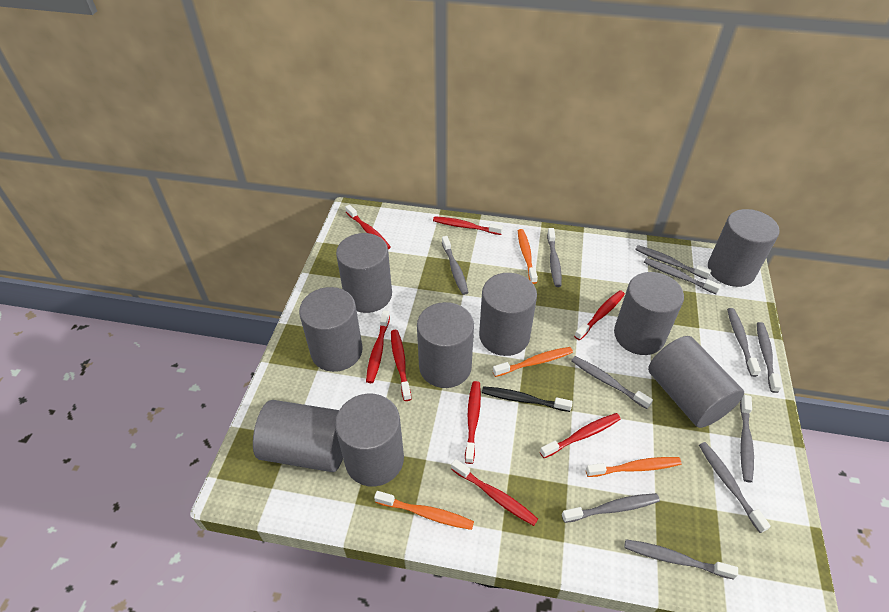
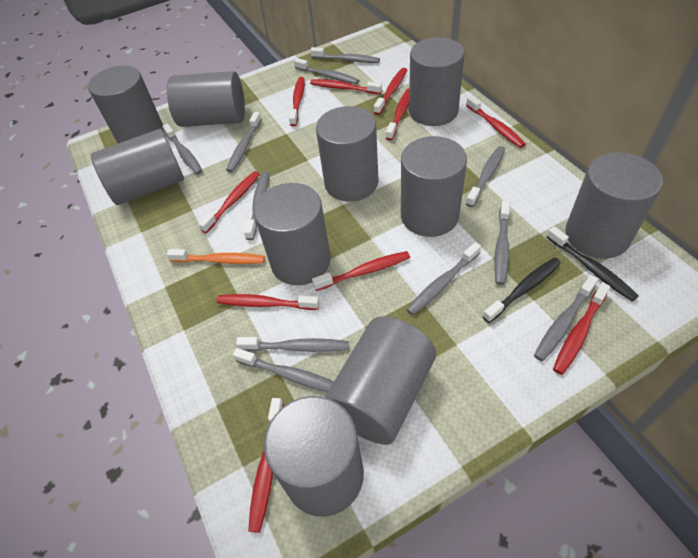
black toothbrush: 1 -> 2
grey cylinder: 9 -> 10
orange toothbrush: 4 -> 1
red toothbrush: 8 -> 10

